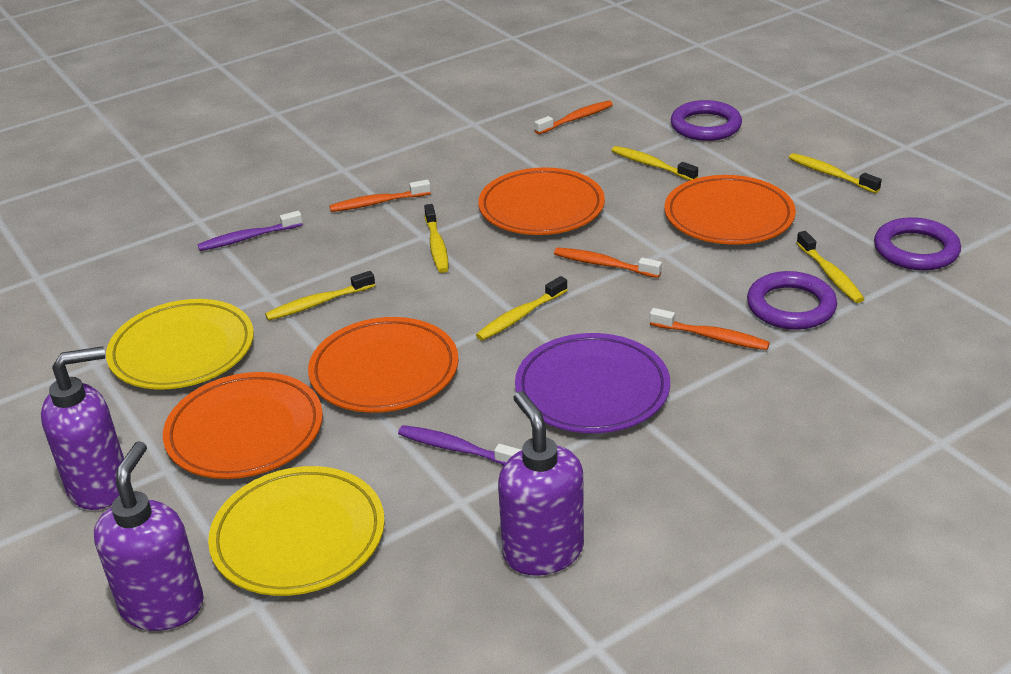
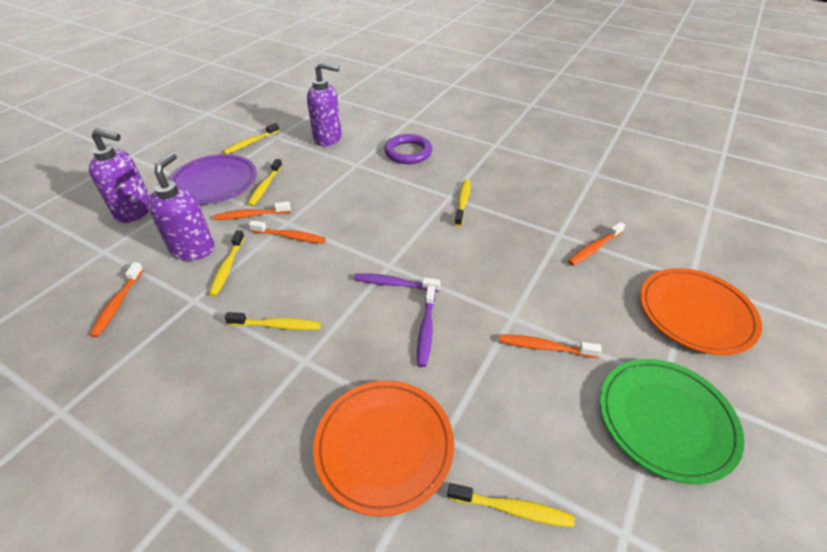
green plate: 0 -> 1
orange plate: 4 -> 2
orange toothbrush: 4 -> 5
purple ring: 3 -> 1
yellow plate: 2 -> 0

